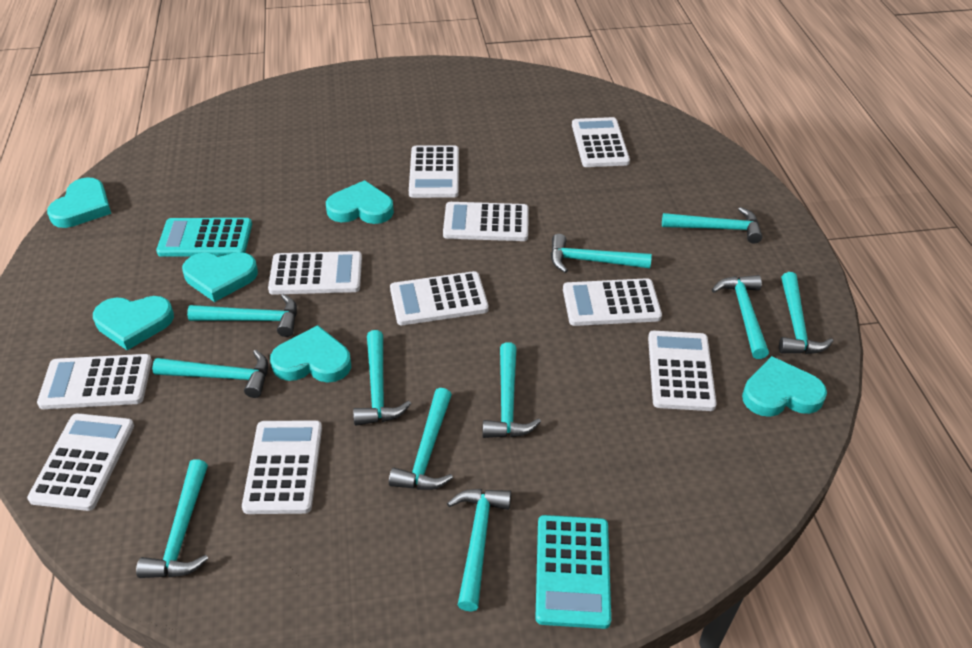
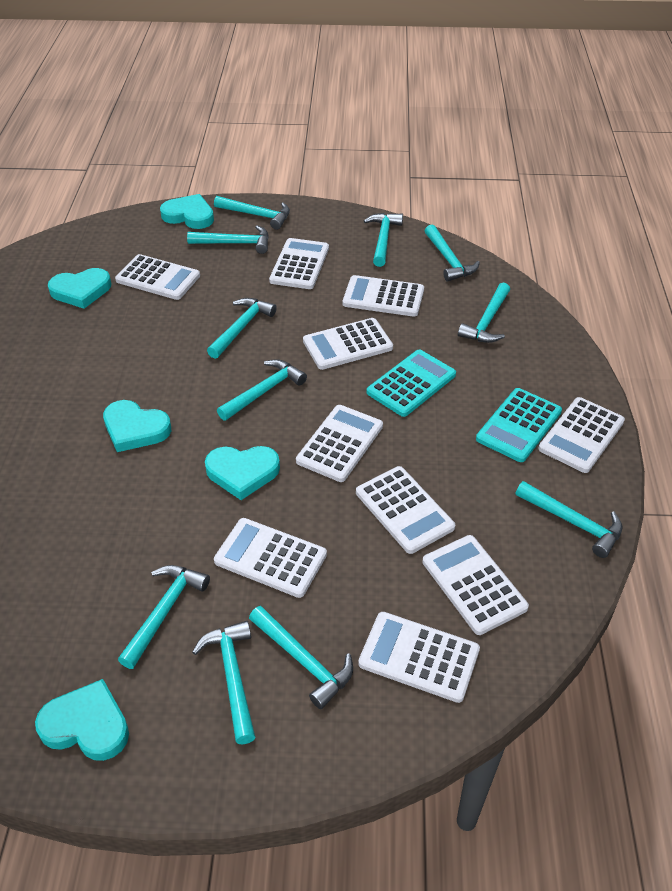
turquoise heart: 6 -> 5

